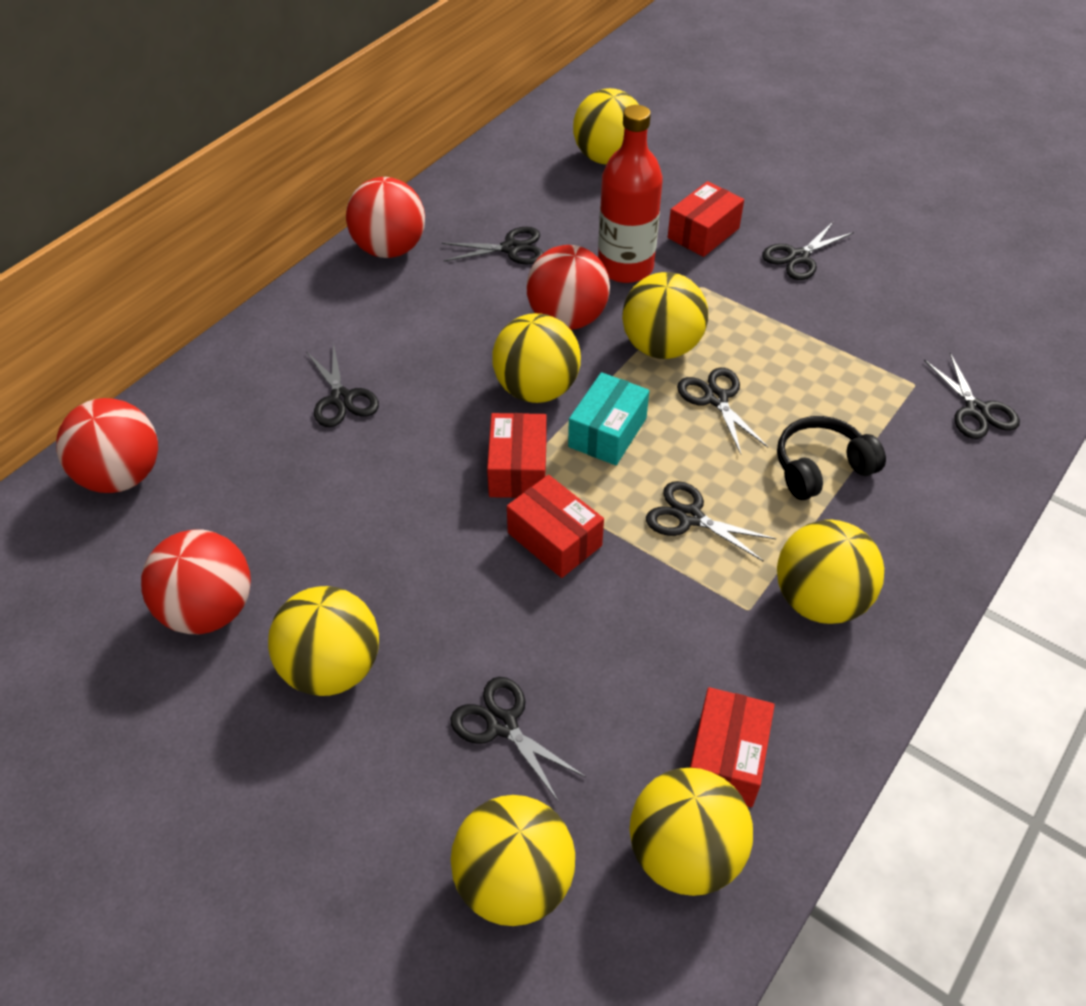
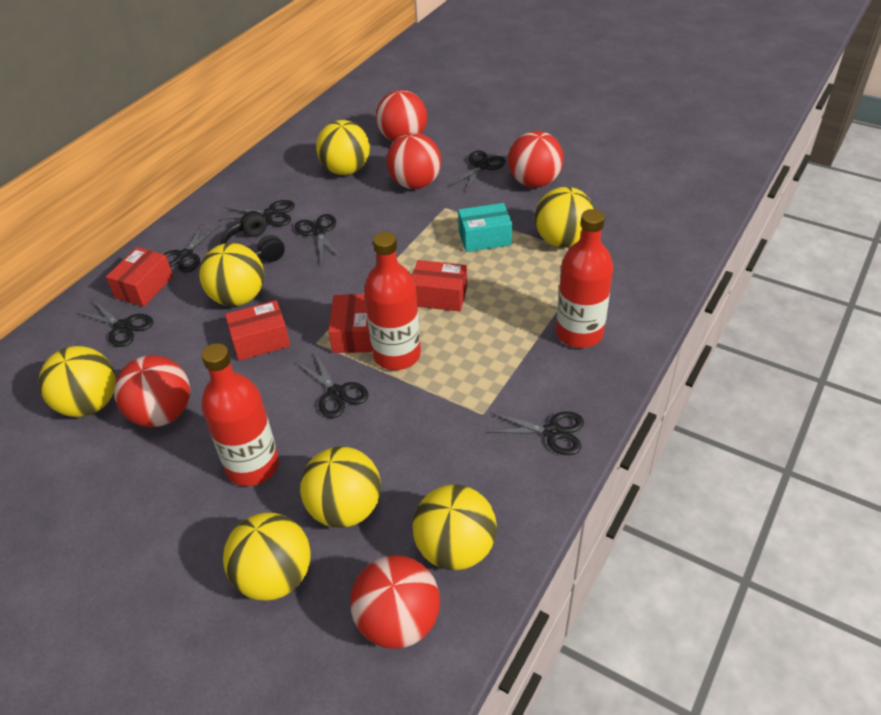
red ball: 4 -> 5
red bottle: 1 -> 3

